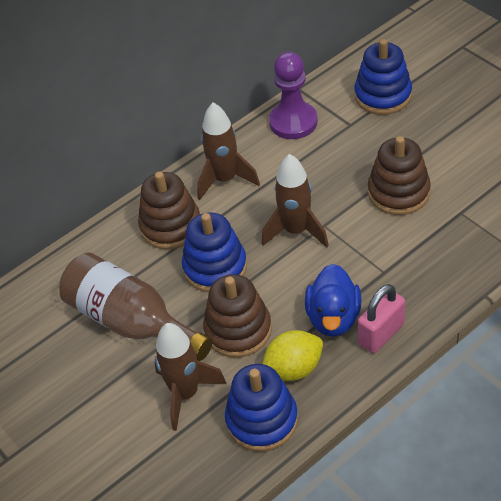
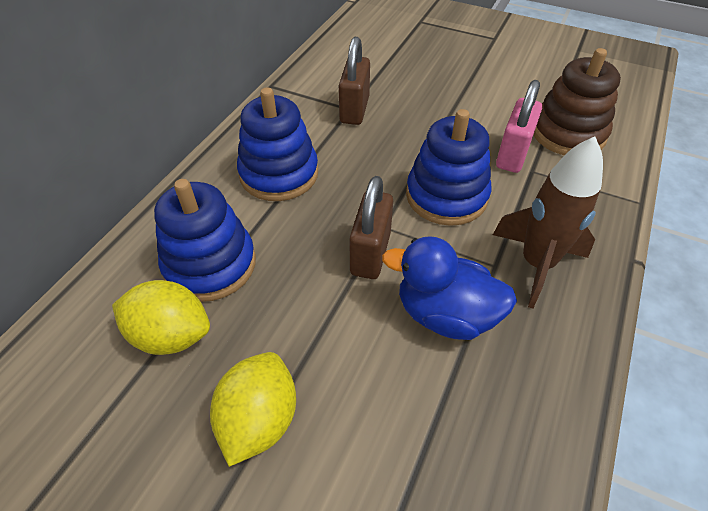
brown bottle: 1 -> 0
brown padlock: 0 -> 2
brown rocket: 3 -> 1
brown stacking toy: 3 -> 1
purple pawn: 1 -> 0
yellow lemon: 1 -> 2

